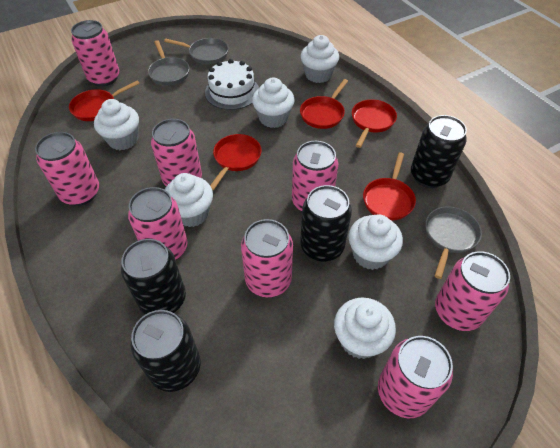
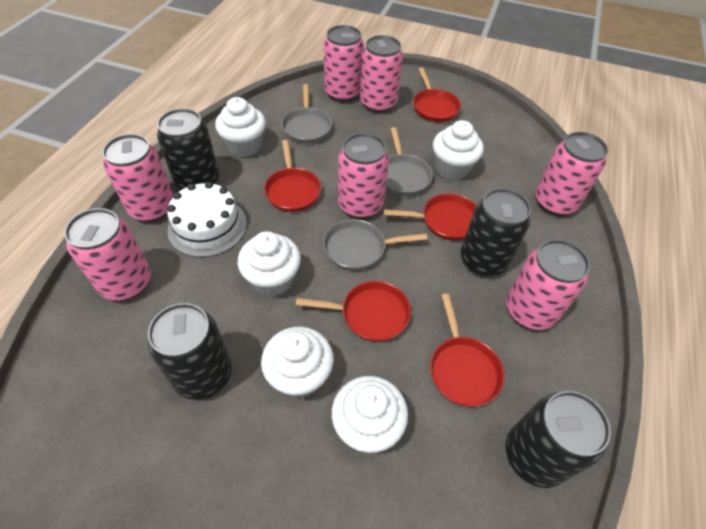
pink can: 8 -> 7
white cupcake: 6 -> 5

